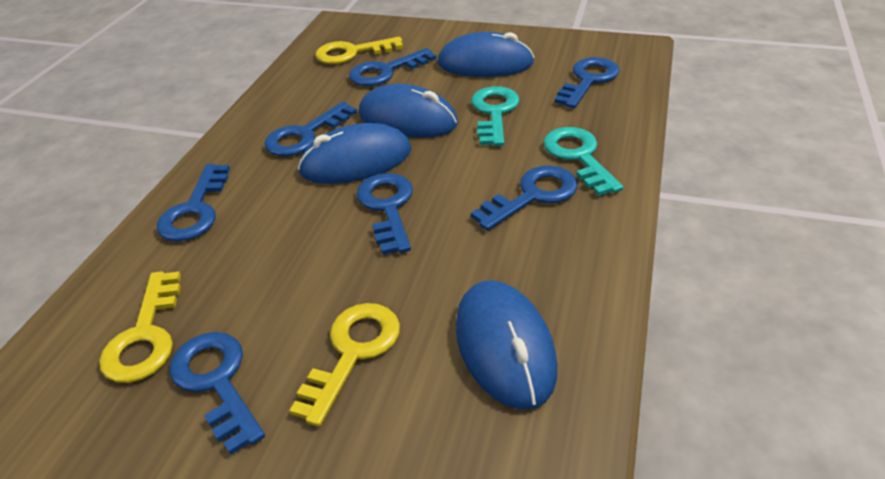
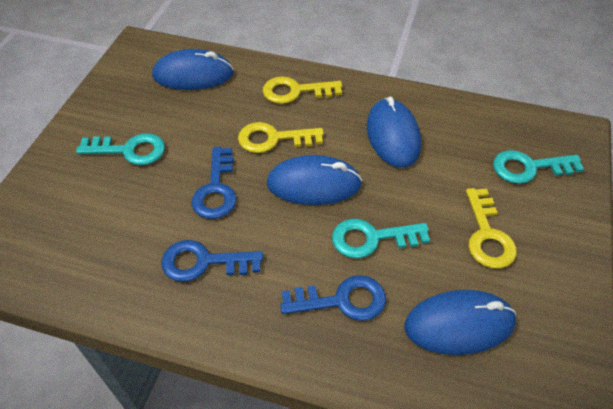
blue key: 7 -> 3
turquoise key: 2 -> 3

